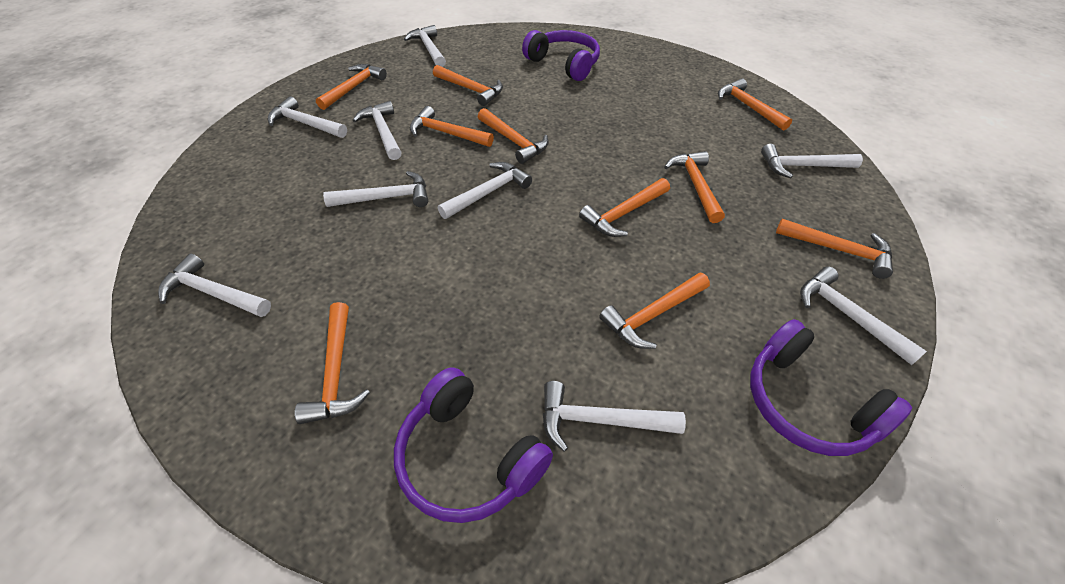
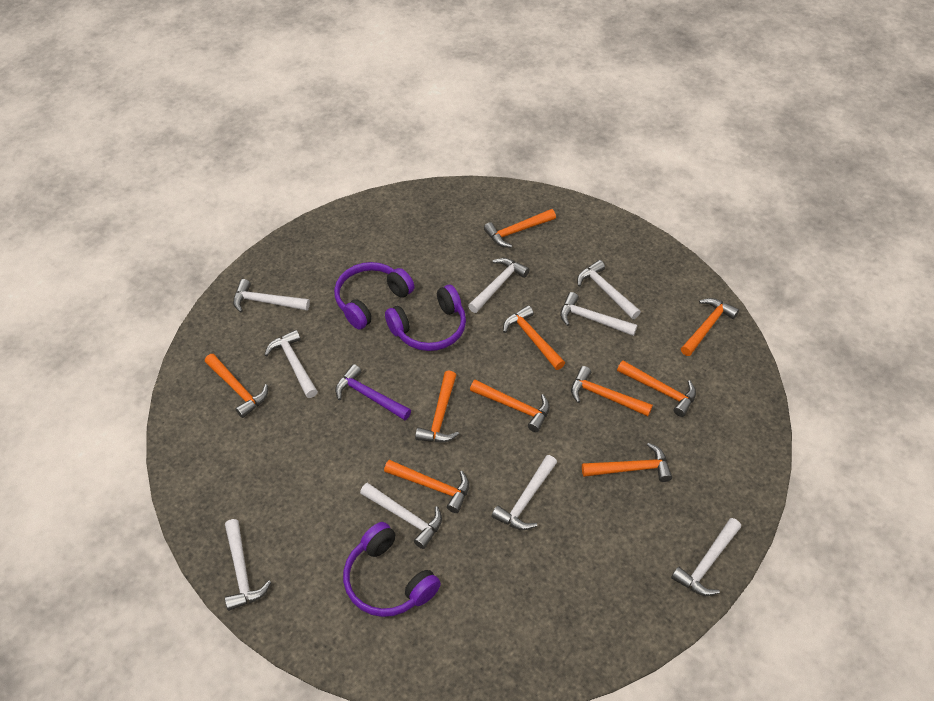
purple hammer: 0 -> 1

